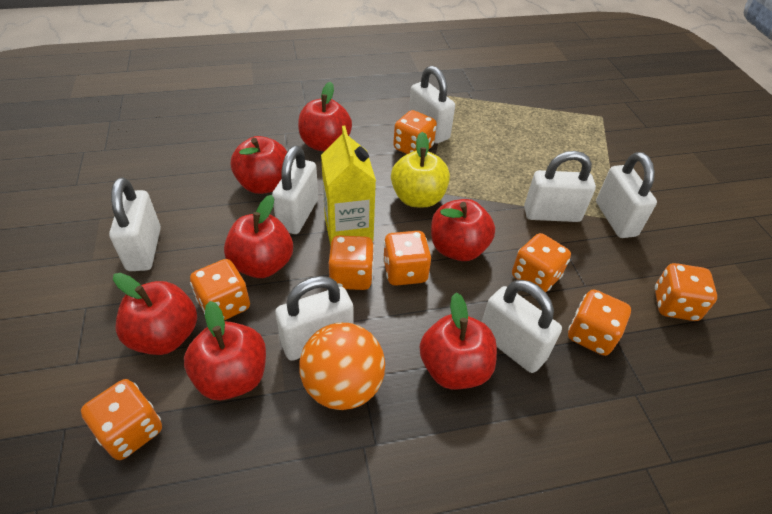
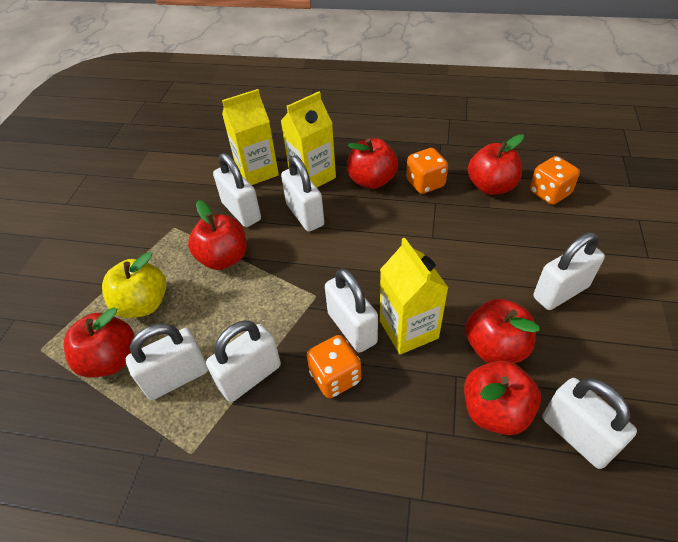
orange ball: 1 -> 0
orange dice: 8 -> 3
red apple: 7 -> 6
yellow carton: 1 -> 3

